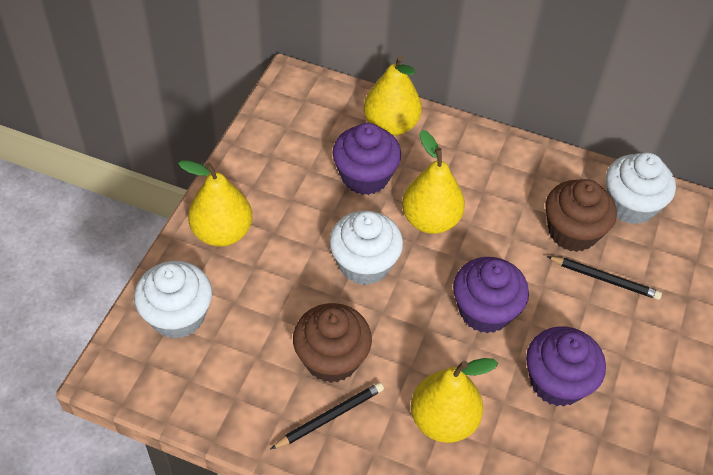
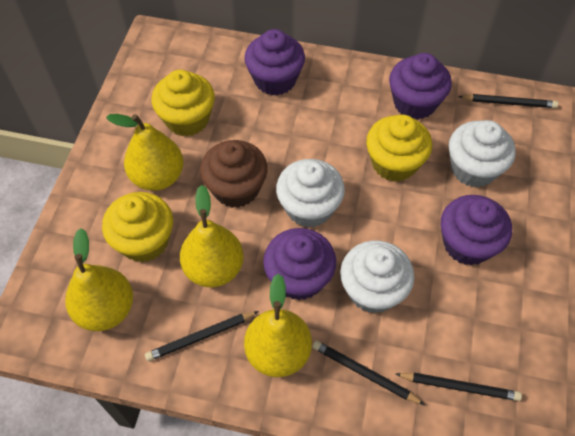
black pencil: 2 -> 4
brown cupcake: 2 -> 1
purple cupcake: 3 -> 4
yellow cupcake: 0 -> 3

